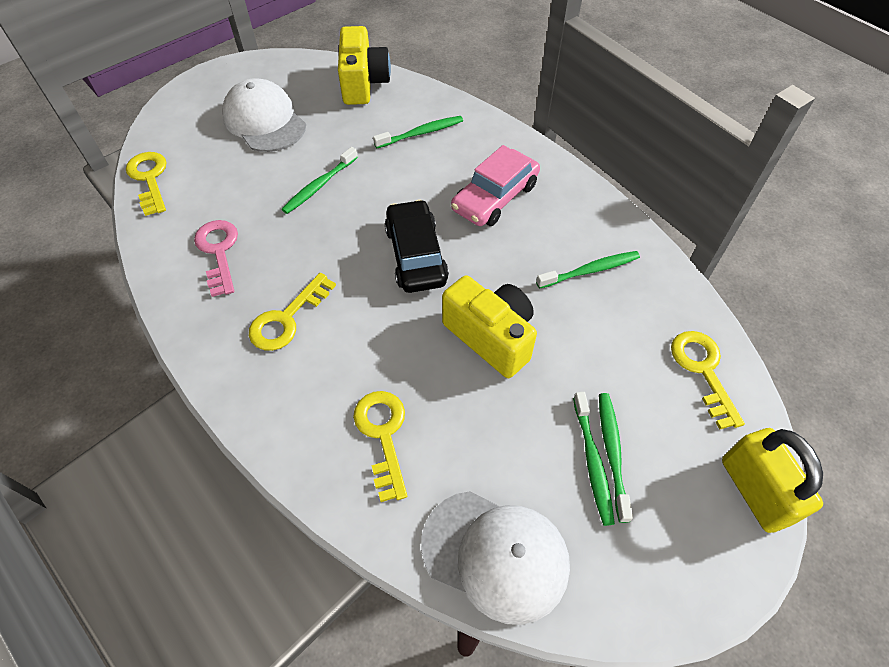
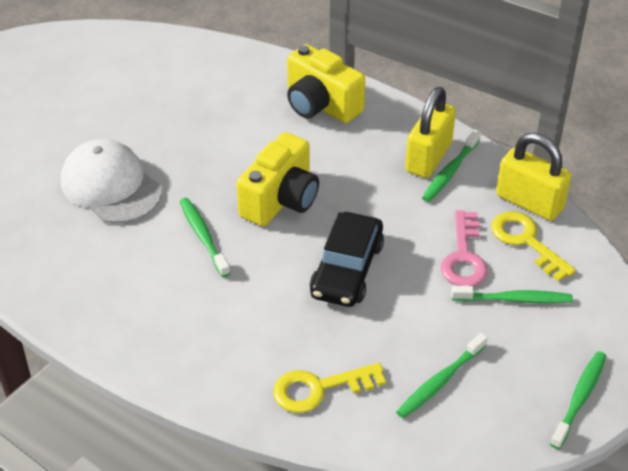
pink car: 1 -> 0
white cap: 2 -> 1
yellow key: 4 -> 2
yellow padlock: 1 -> 2

